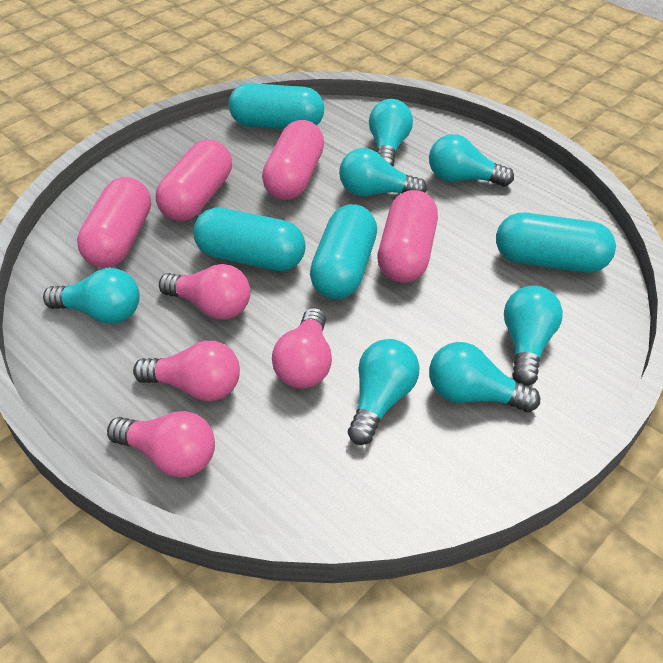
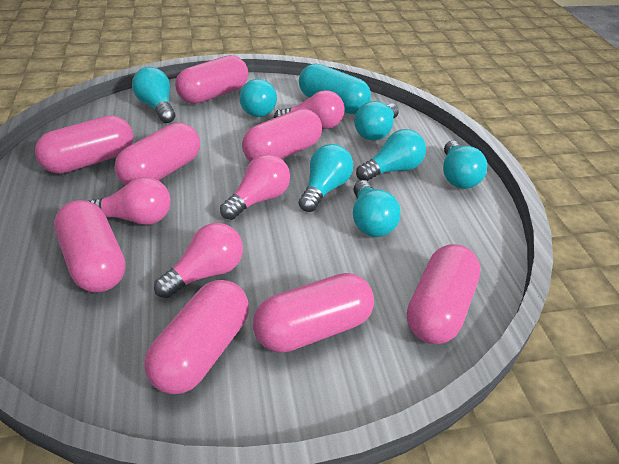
pink capsule: 4 -> 8
turquoise capsule: 4 -> 1

